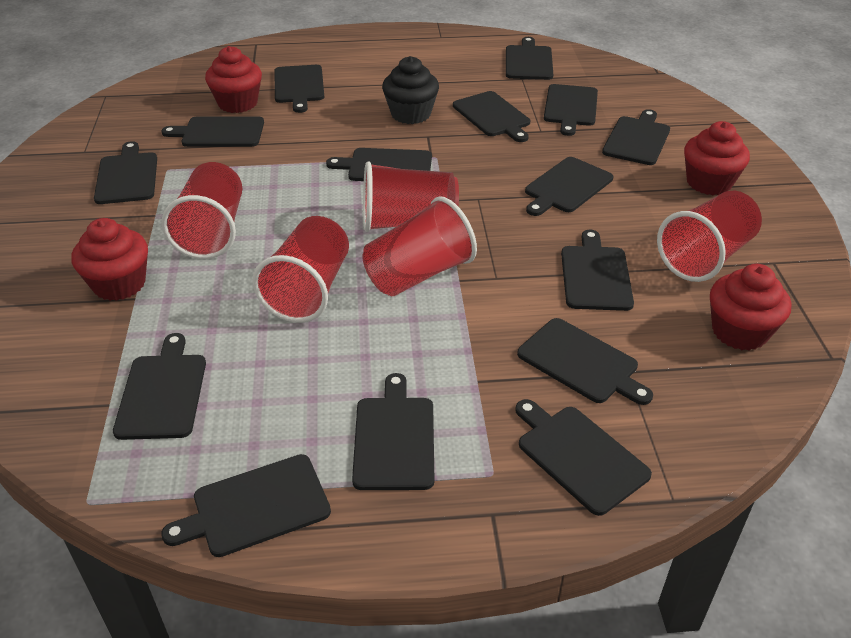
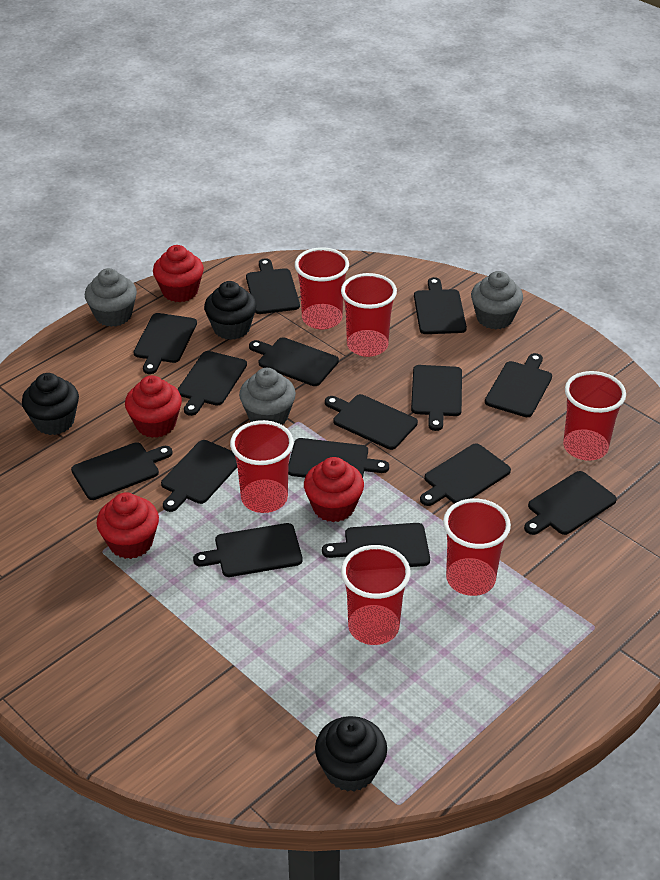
black cupcake: 1 -> 3
grey cupcake: 0 -> 3
red cup: 5 -> 6

